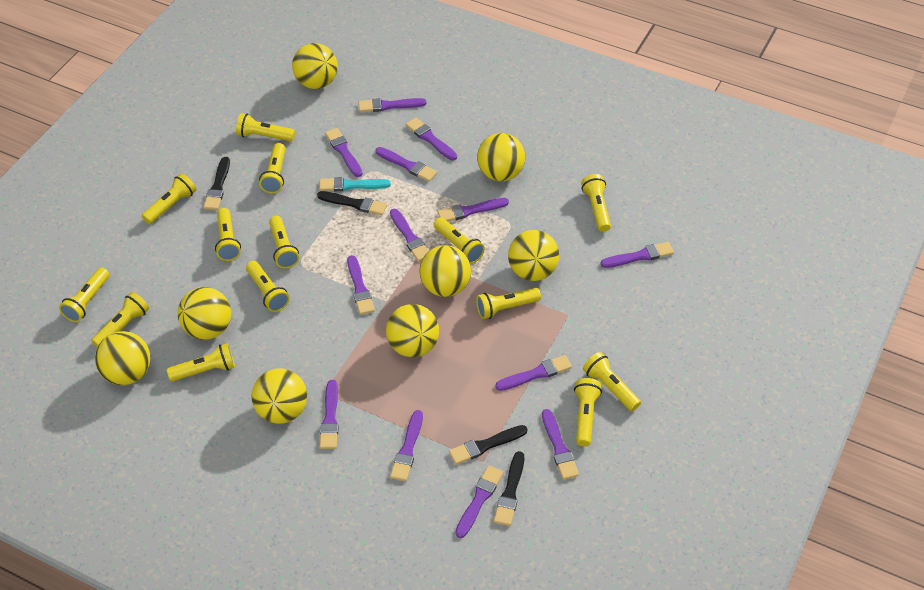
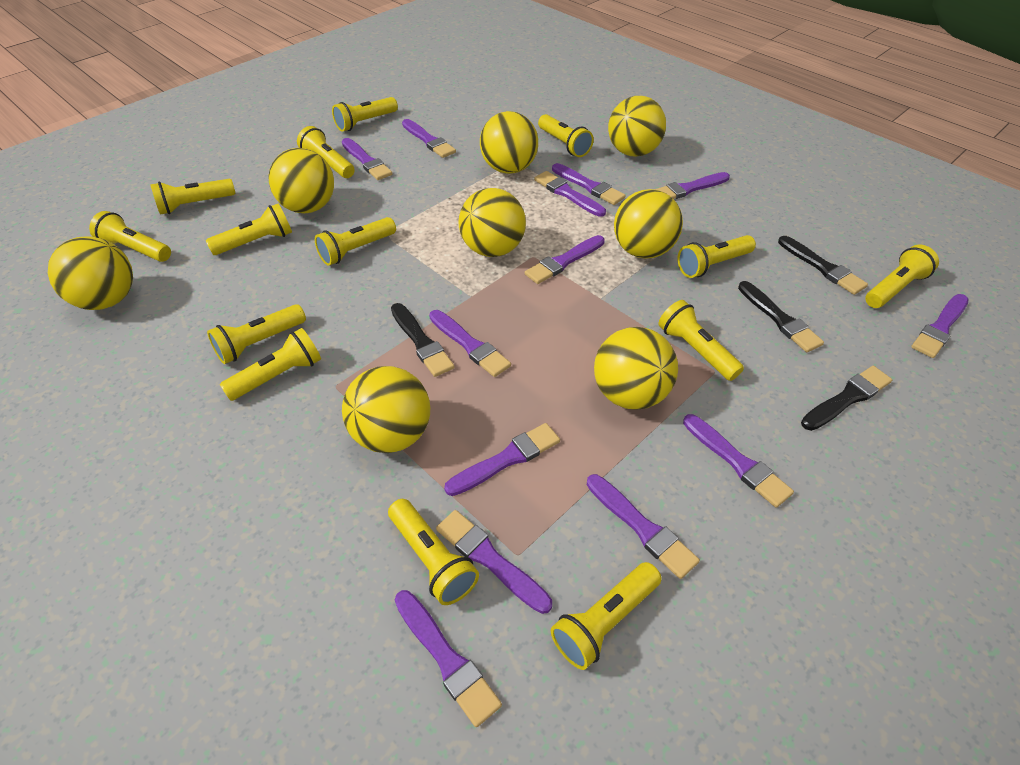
turquoise brush: 1 -> 0

